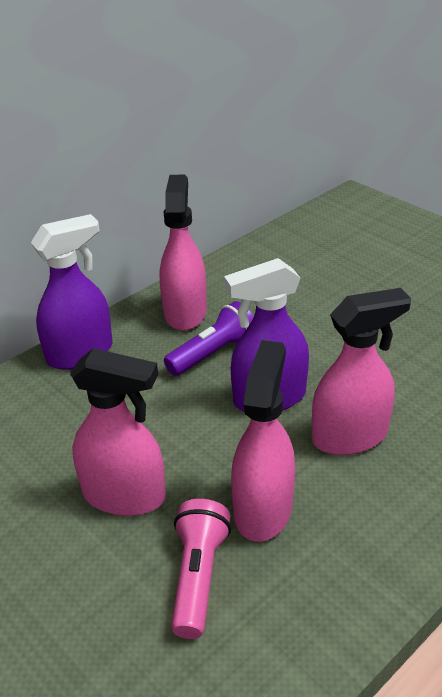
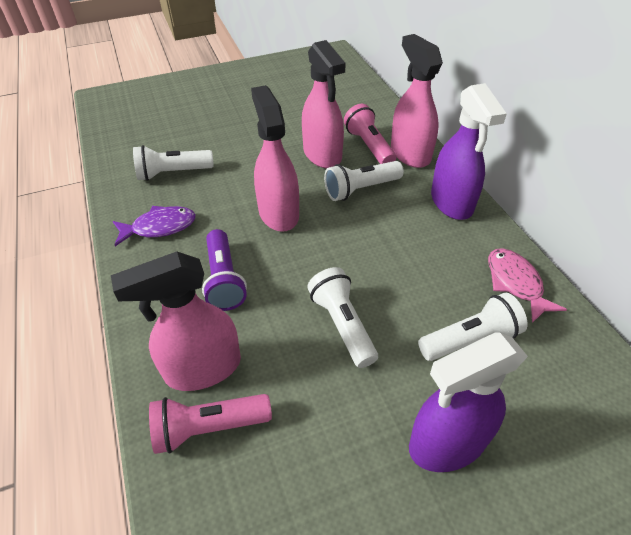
pink fish: 0 -> 1
pink flashlight: 1 -> 2
purple fish: 0 -> 1
white flashlight: 0 -> 4

